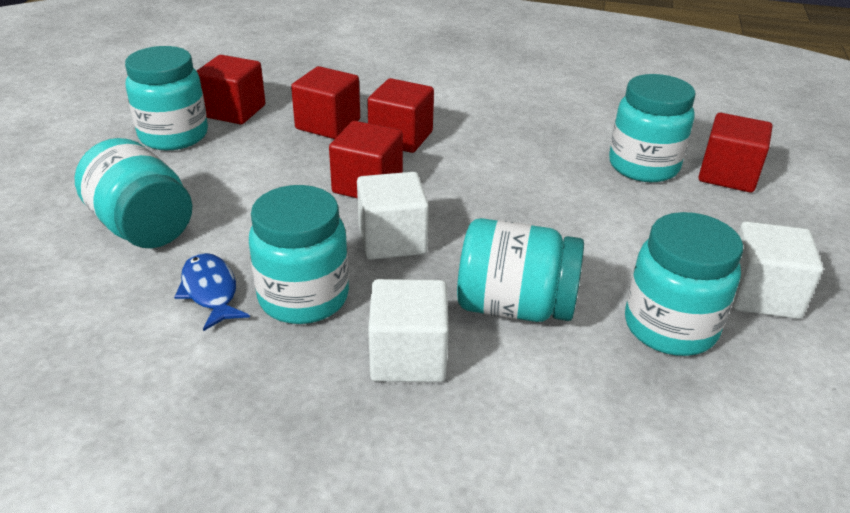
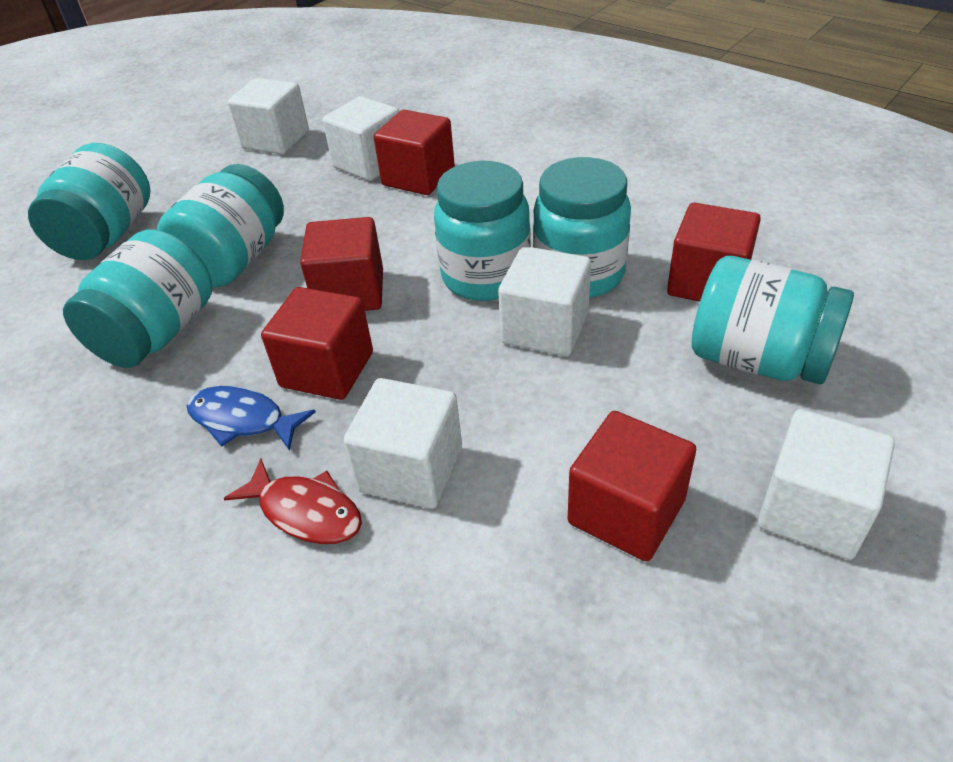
red fish: 0 -> 1
white cube: 3 -> 5

